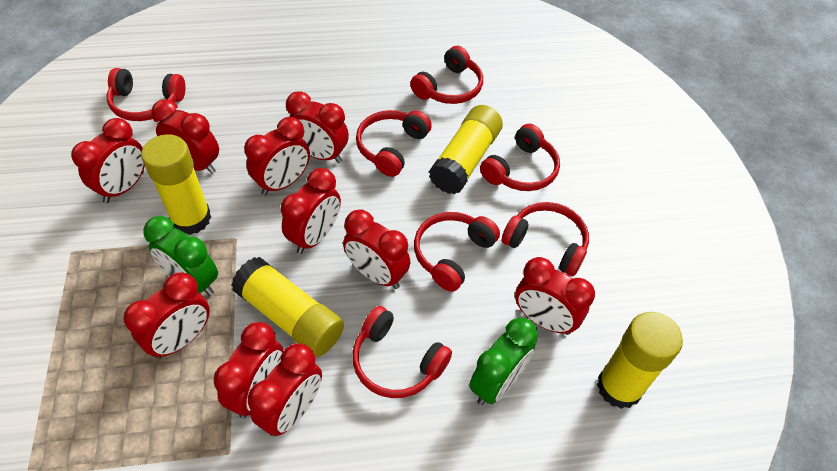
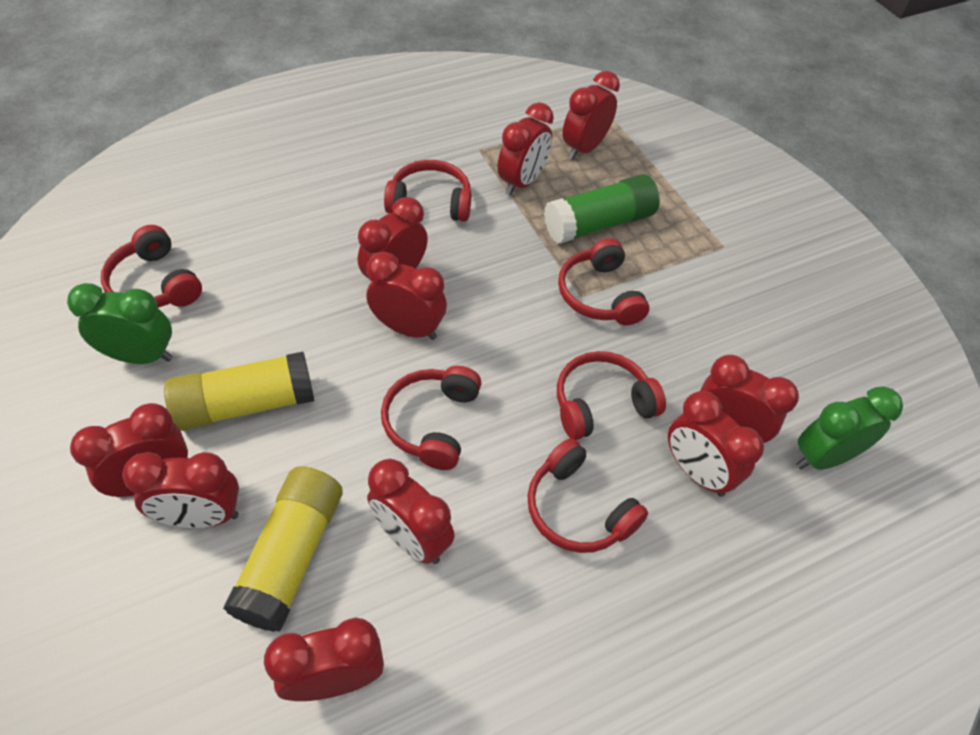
green glue stick: 0 -> 1
red headphones: 7 -> 6
yellow glue stick: 4 -> 2

